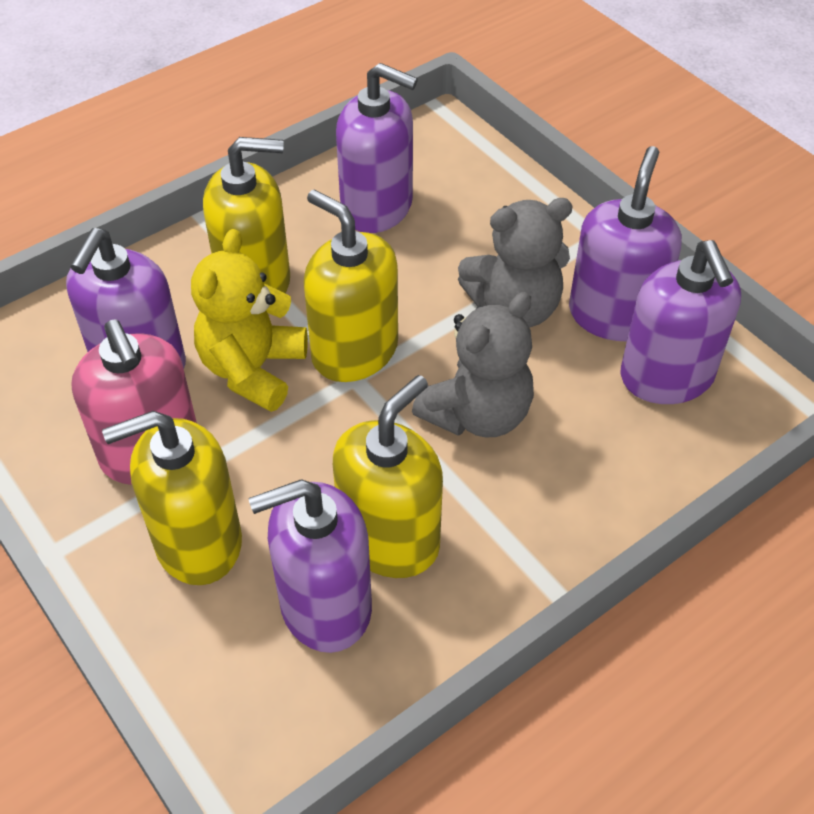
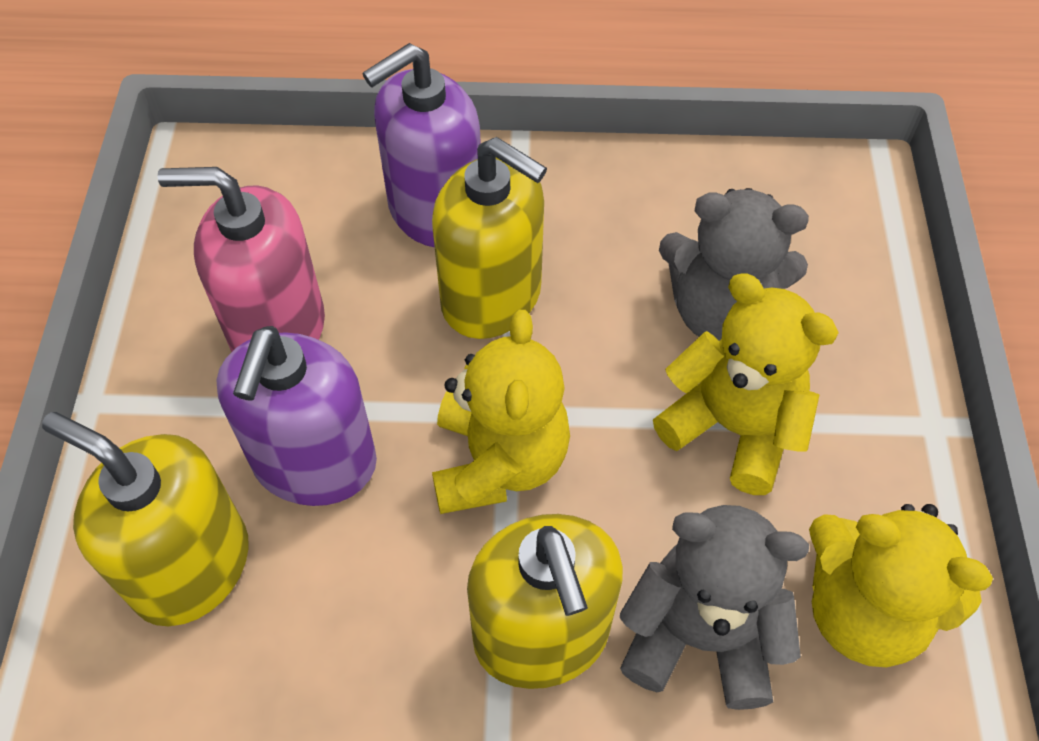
purple soap dispenser: 5 -> 2
yellow soap dispenser: 4 -> 3
yellow teddy bear: 1 -> 3

